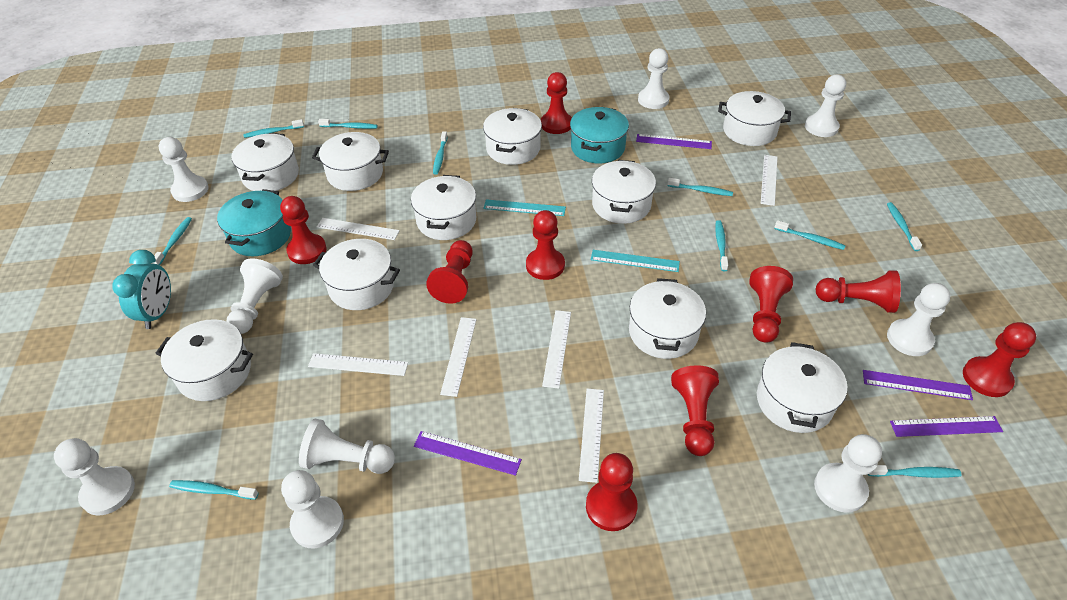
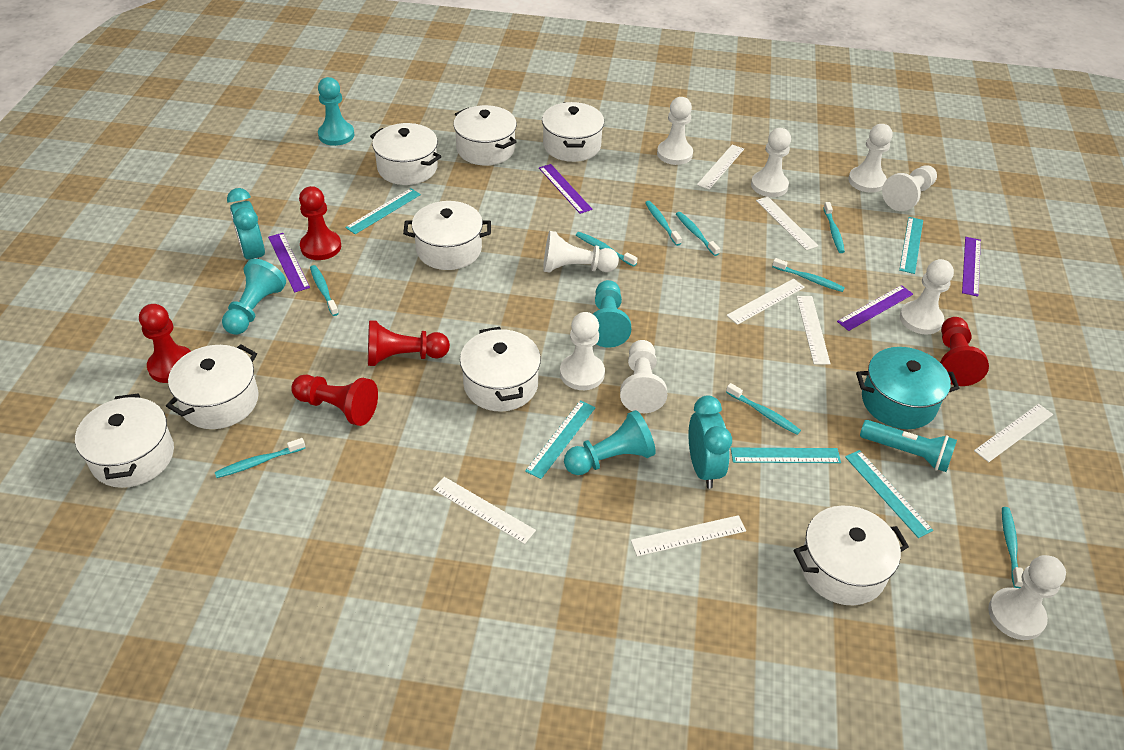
red pawn: 9 -> 5
turquoise clock: 1 -> 2
turquoise flashlight: 0 -> 1
turquoise pawn: 0 -> 4
turquoise pot: 2 -> 1
turquoise ruler: 2 -> 5
turquoise toothbrush: 10 -> 9
white pot: 10 -> 8
white ruler: 6 -> 7

